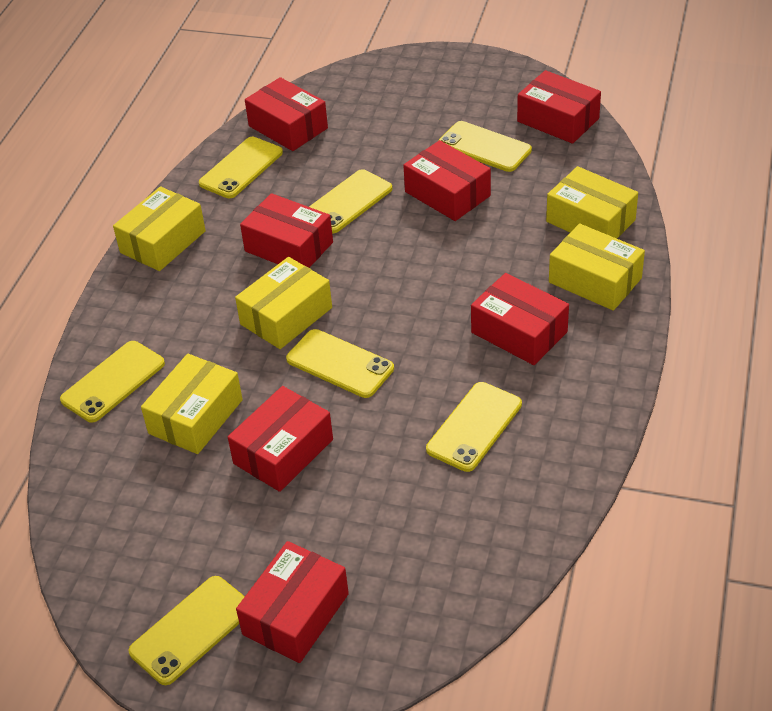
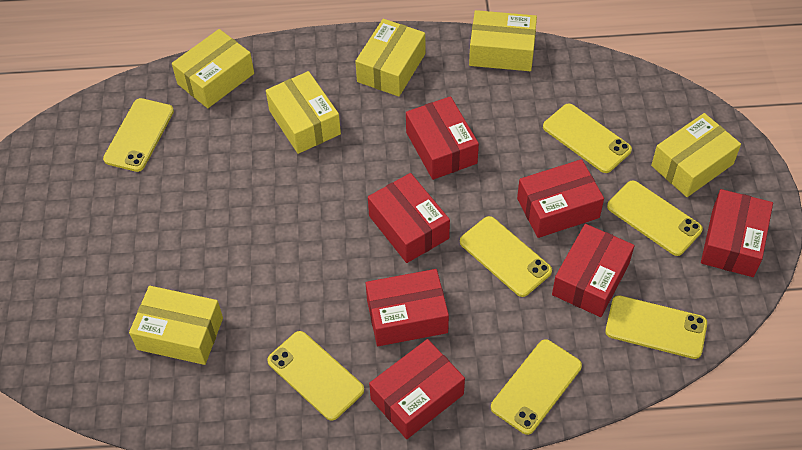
yellow box: 5 -> 6

